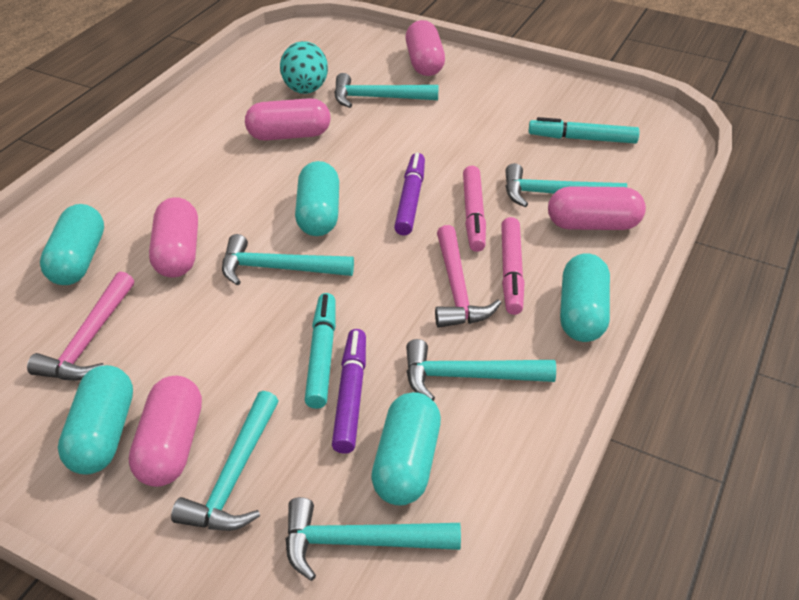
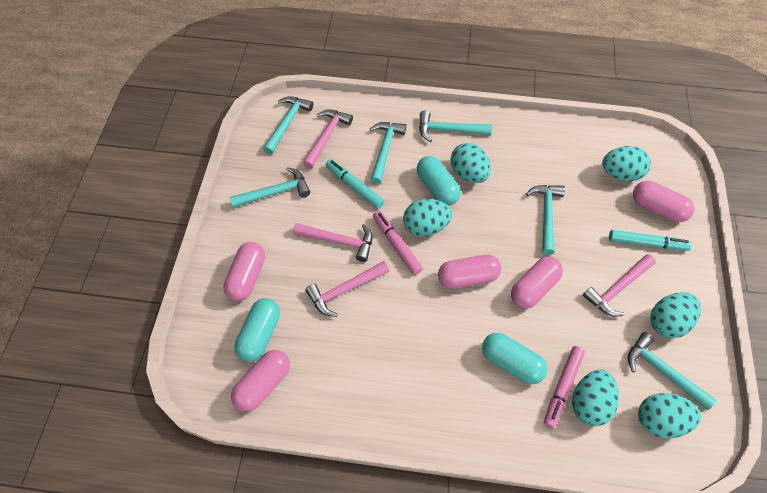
pink hammer: 2 -> 4
purple marker: 2 -> 0
turquoise capsule: 5 -> 3
turquoise egg: 1 -> 6

